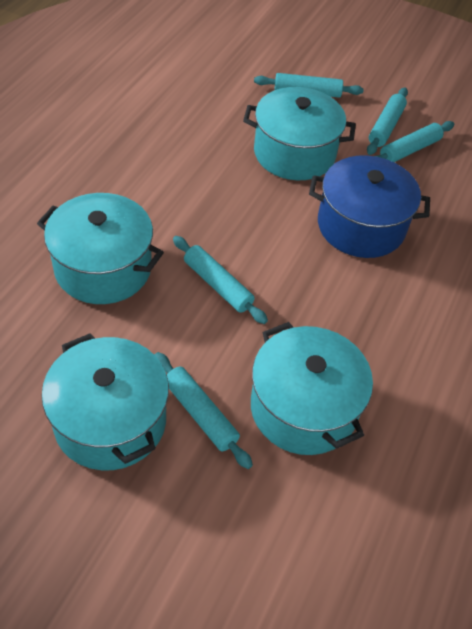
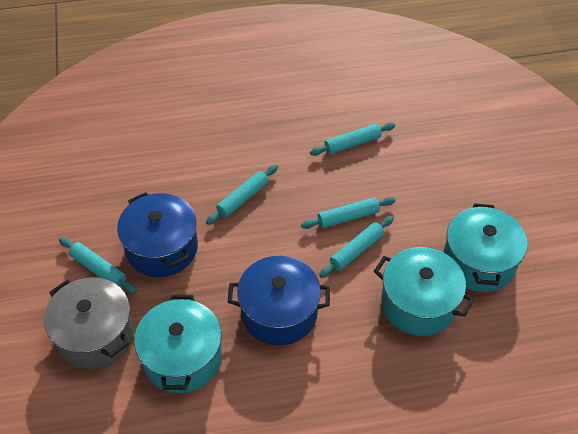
blue pot: 1 -> 2
grey pot: 0 -> 1
turquoise pot: 4 -> 3

